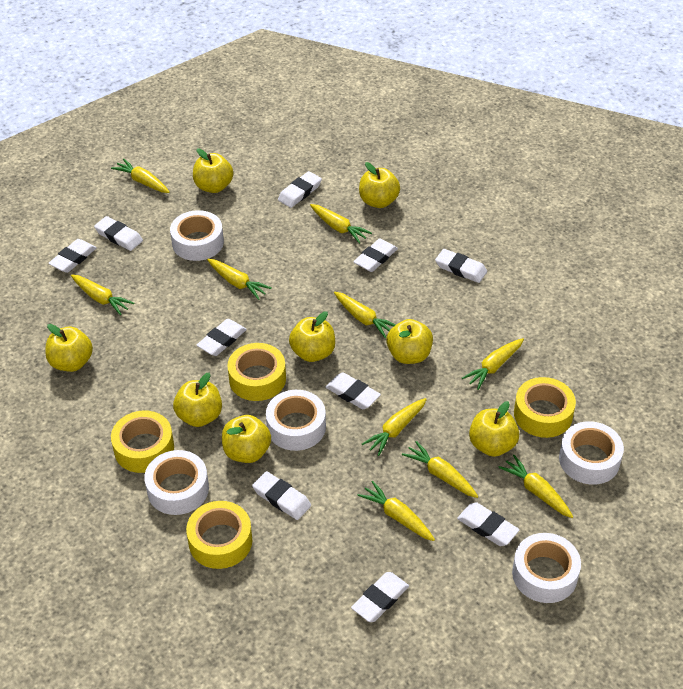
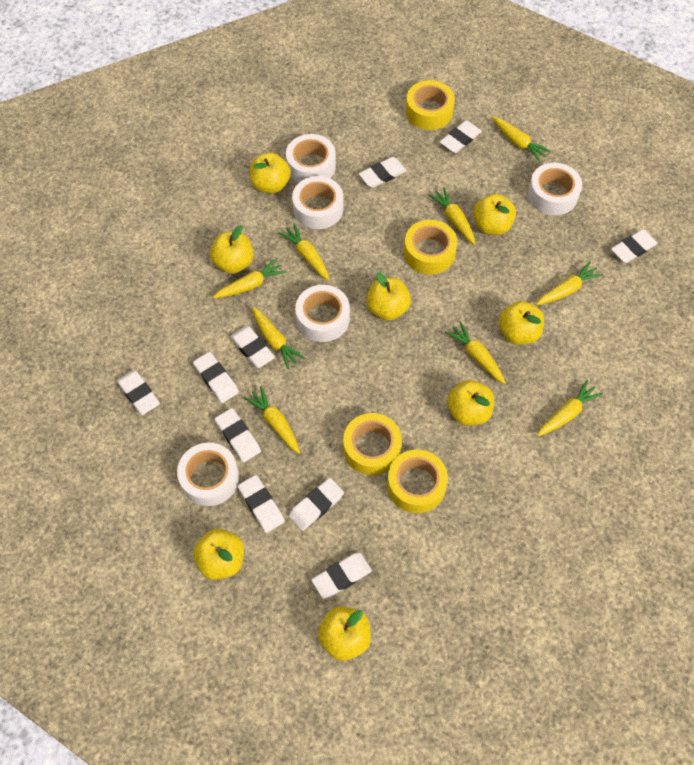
yellow carrot: 10 -> 9

